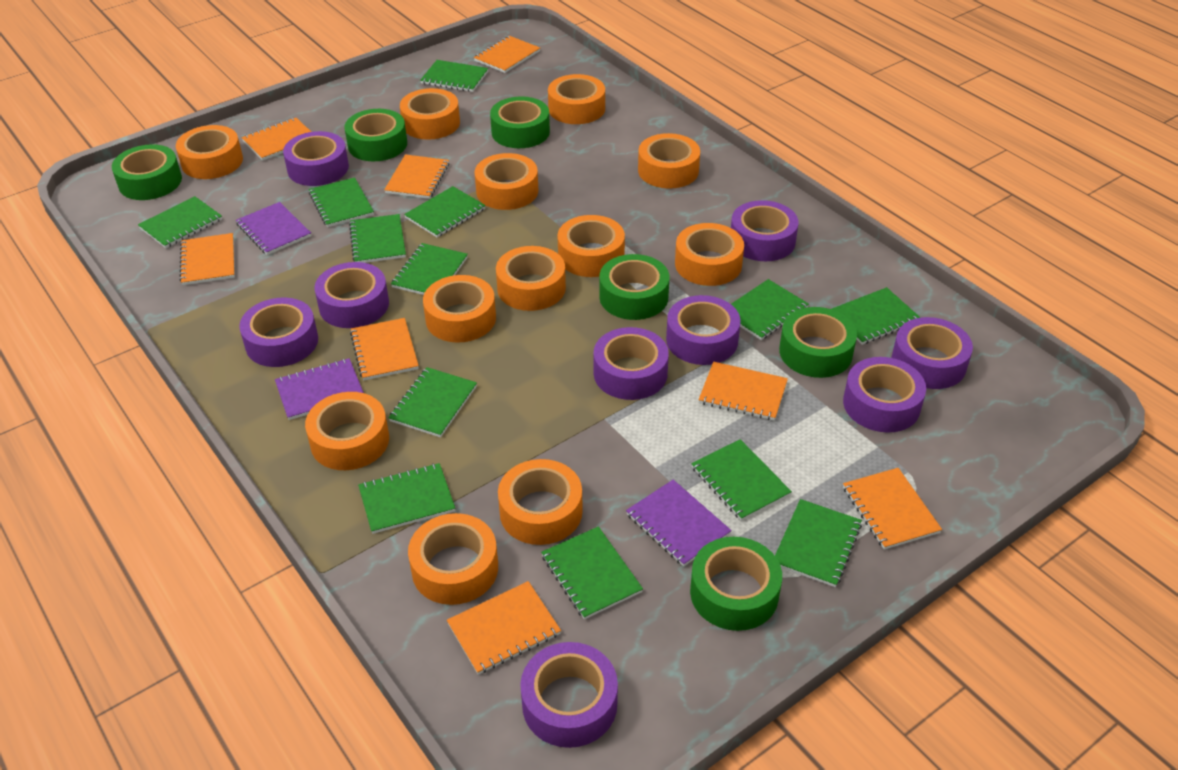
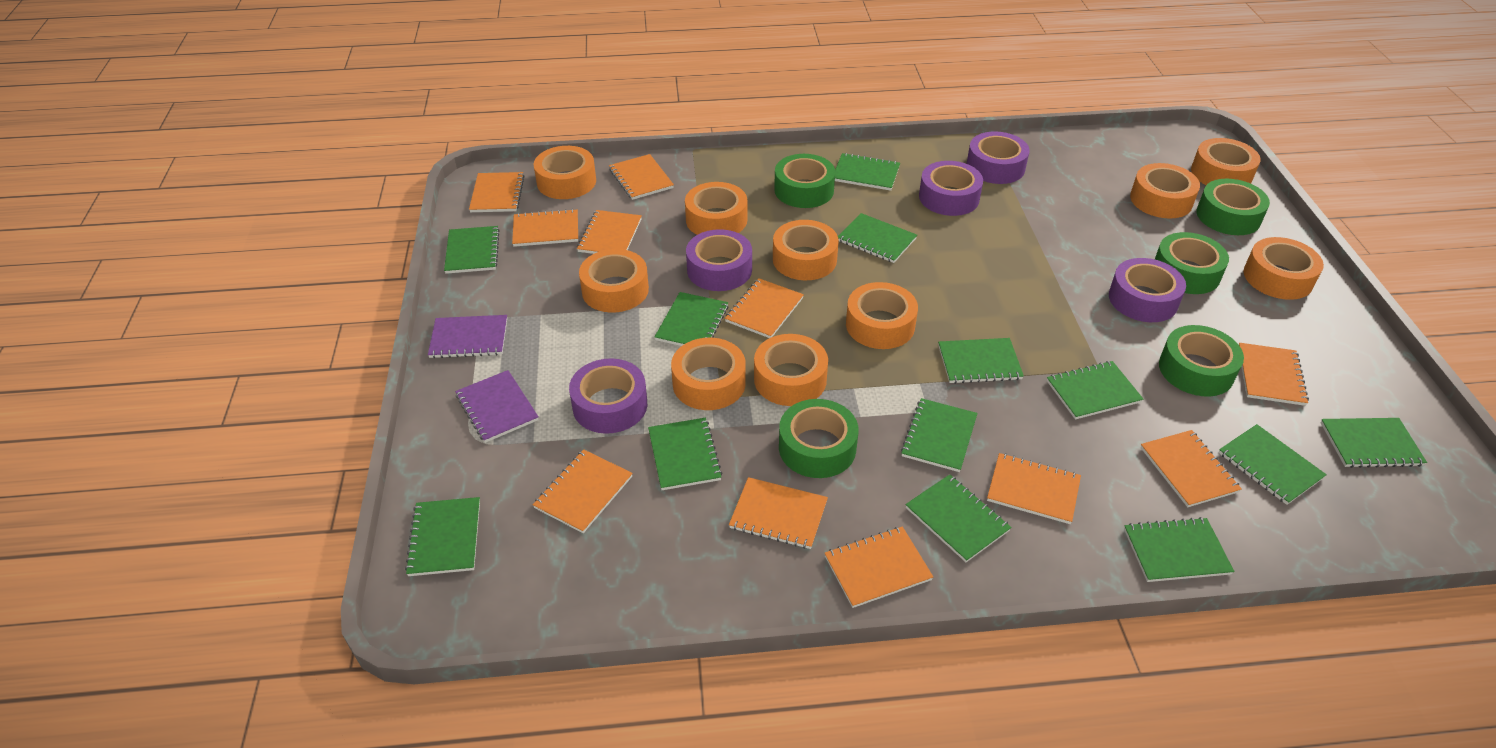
green tape: 6 -> 5
orange notebook: 8 -> 11
orange tape: 12 -> 10
purple notebook: 3 -> 2
purple tape: 9 -> 5

